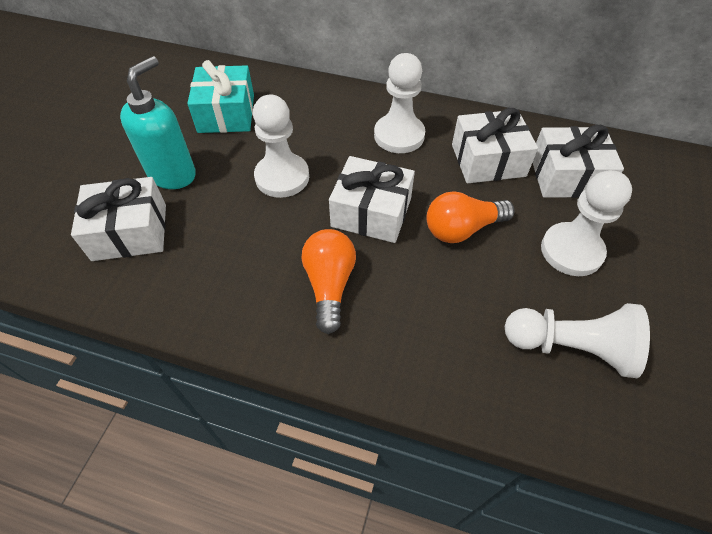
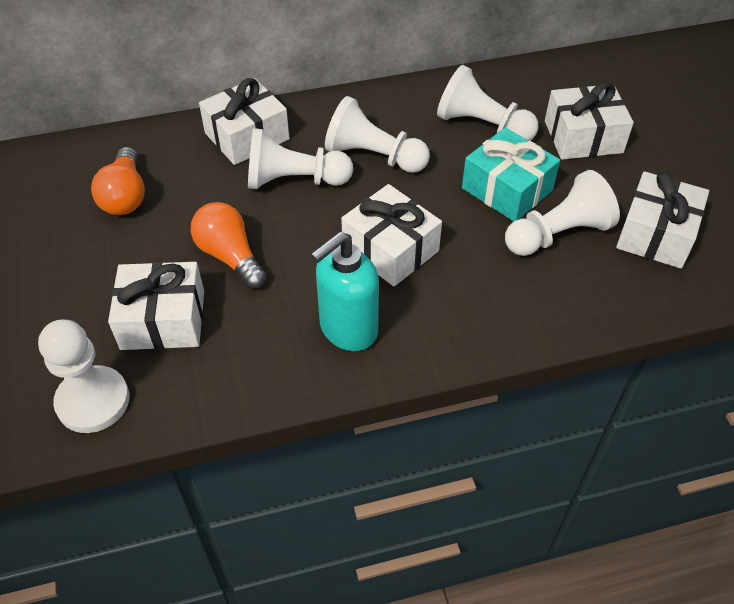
white gift: 4 -> 5
white pawn: 4 -> 5

